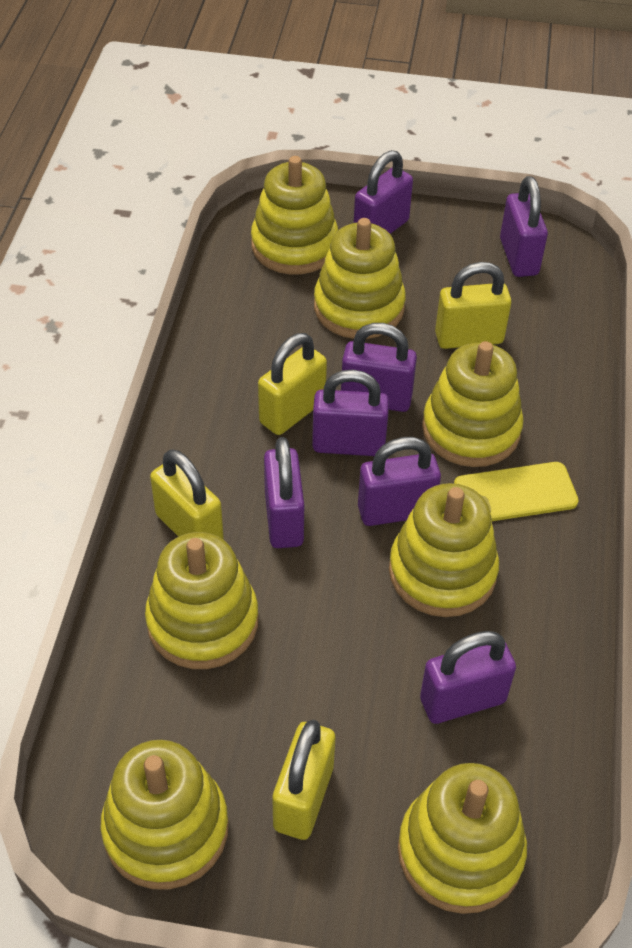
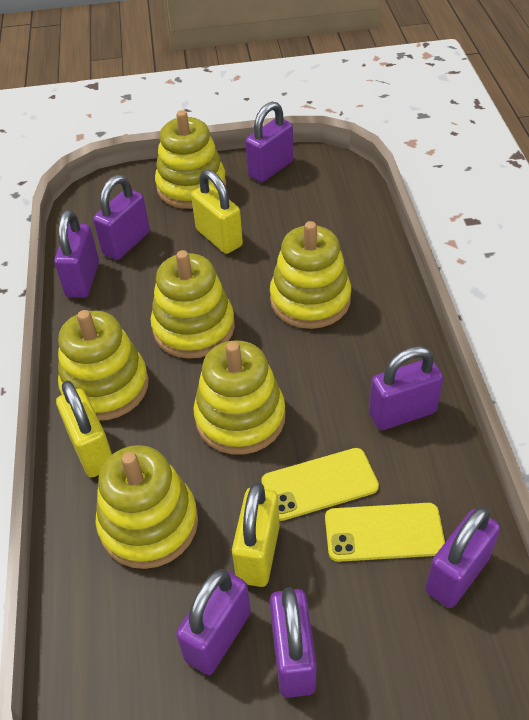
yellow padlock: 4 -> 3
yellow phone: 1 -> 2
yellow stacking toy: 7 -> 6

